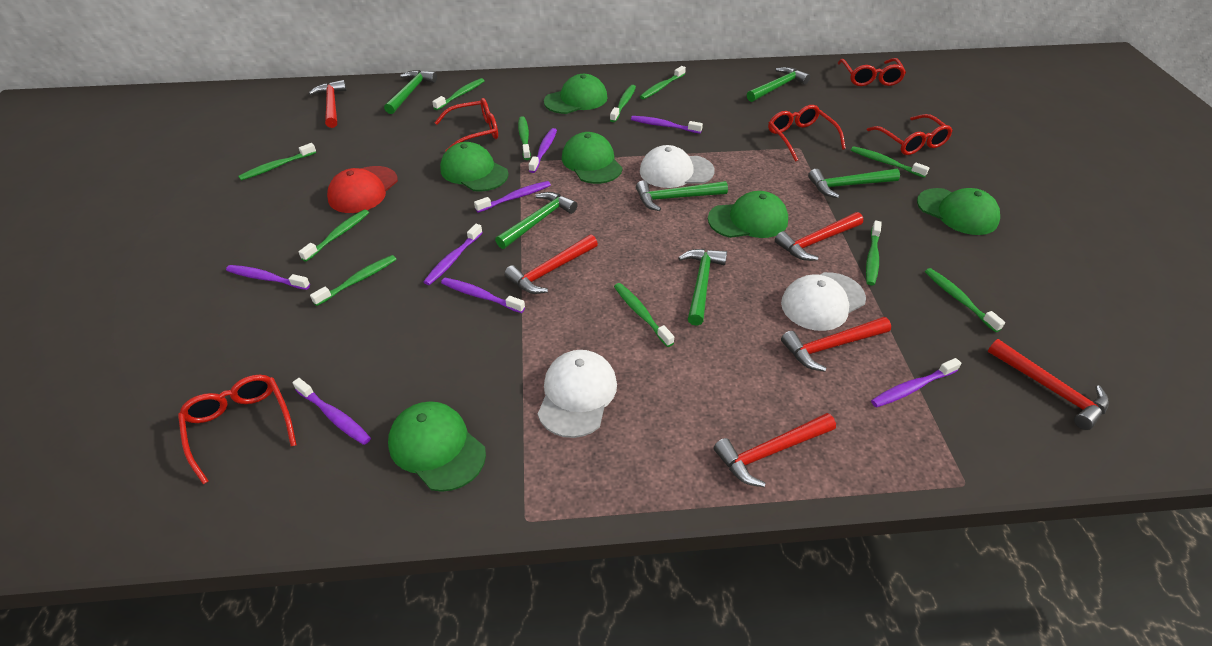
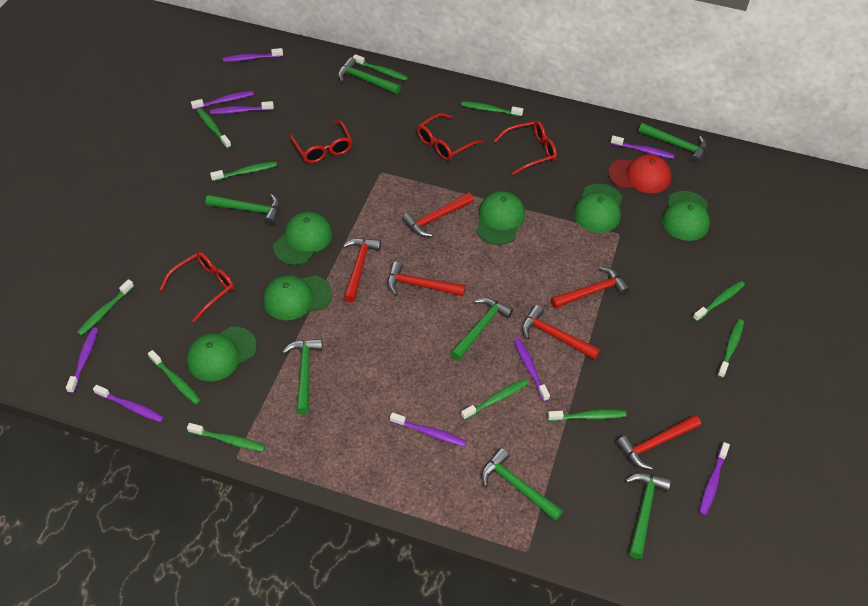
green hammer: 6 -> 7
purple toothbrush: 8 -> 9
red glasses: 5 -> 4
white cap: 3 -> 0

